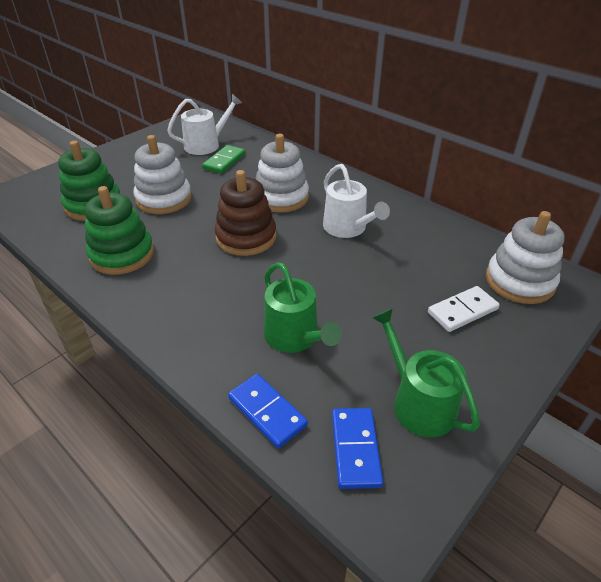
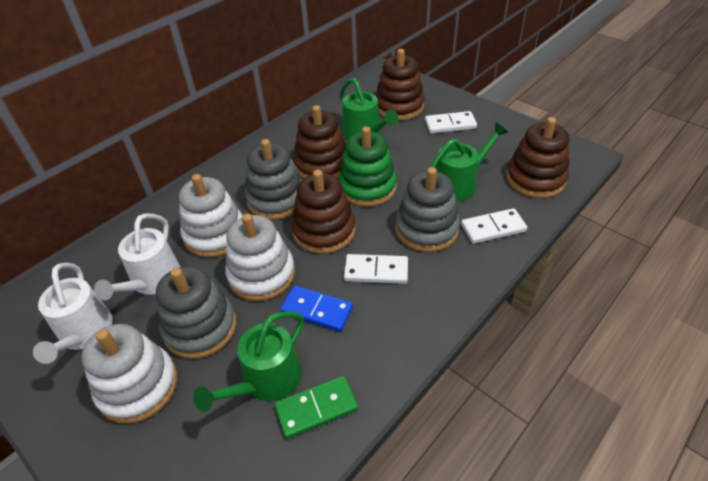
blue domino: 2 -> 1
brown stacking toy: 1 -> 4
green stacking toy: 2 -> 1
green watering can: 2 -> 3
grey stacking toy: 0 -> 3
white domino: 1 -> 3

